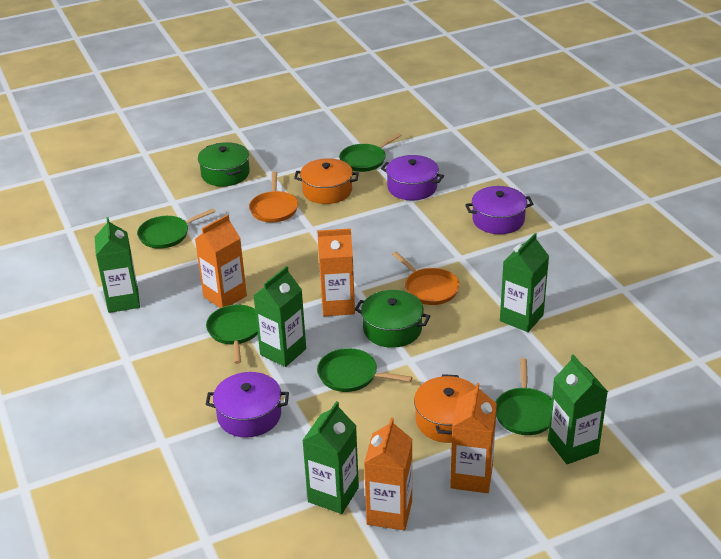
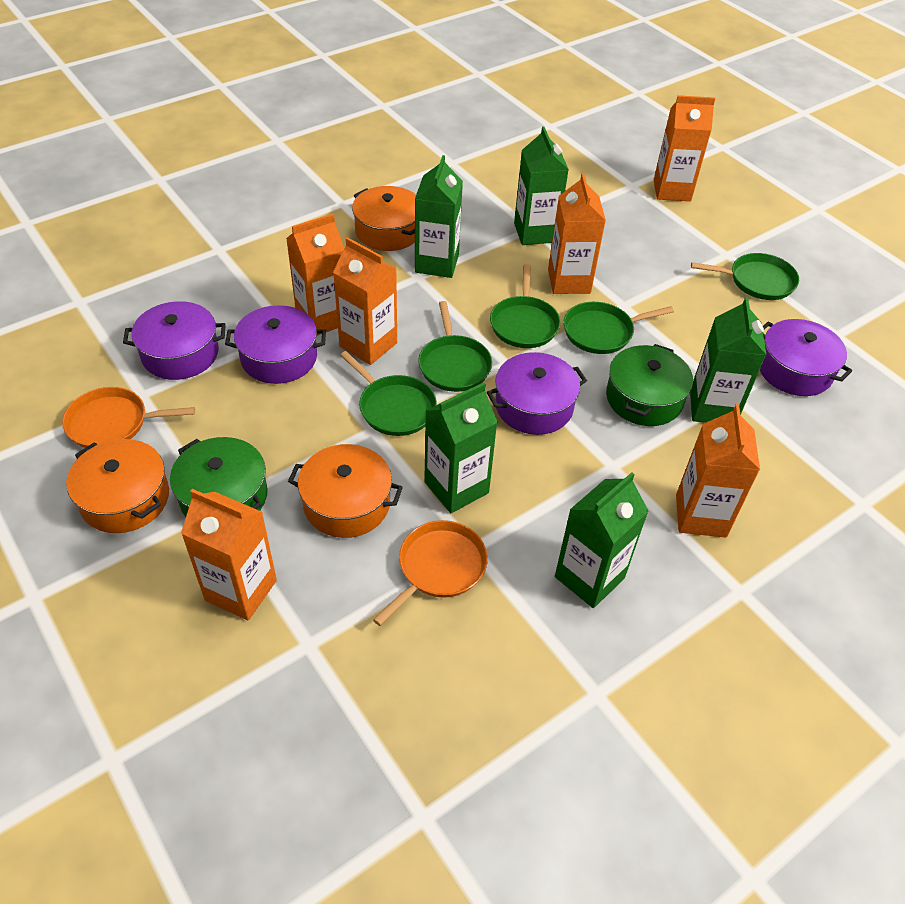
orange carton: 4 -> 6
orange pot: 2 -> 3
purple pot: 3 -> 4

